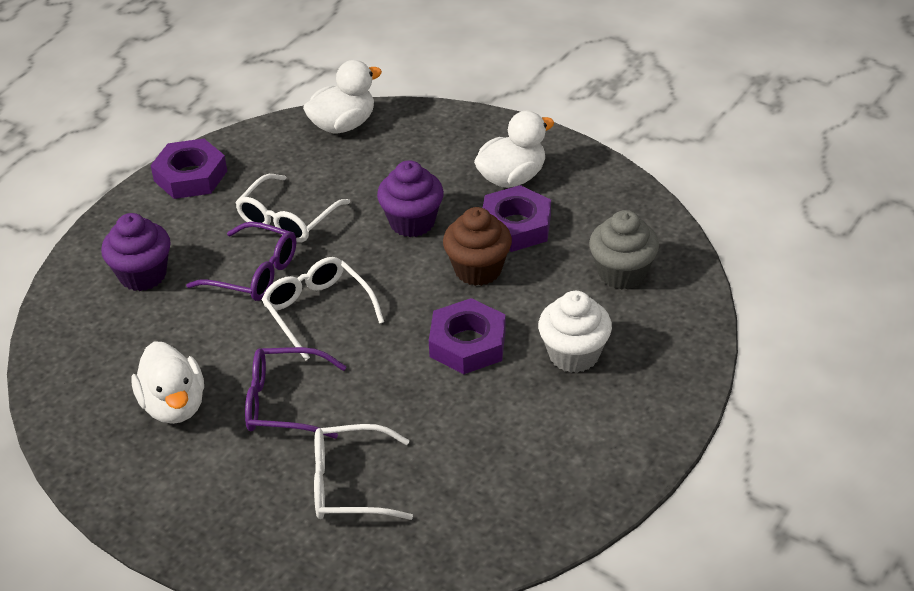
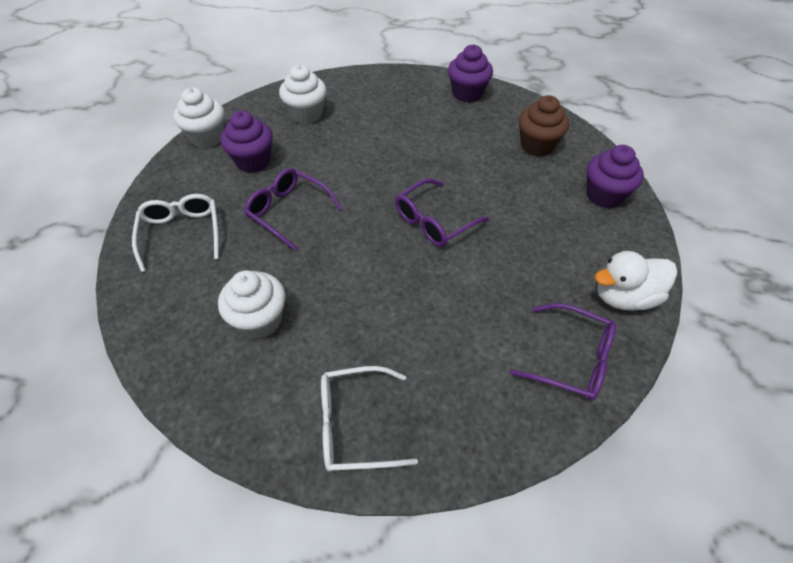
grey cupcake: 1 -> 0
purple cupcake: 2 -> 3
purple glasses: 2 -> 3
purple nut: 3 -> 0
white cupcake: 1 -> 3
white duck: 3 -> 1
white glasses: 3 -> 2

